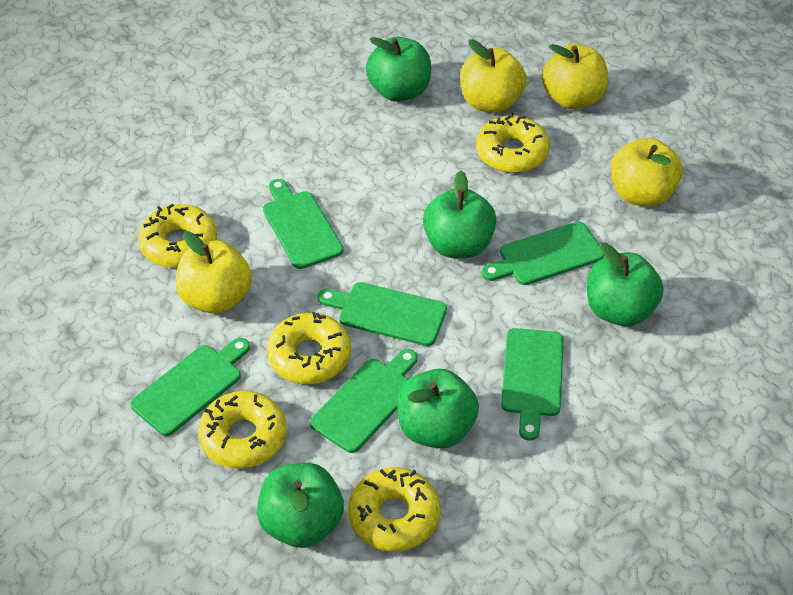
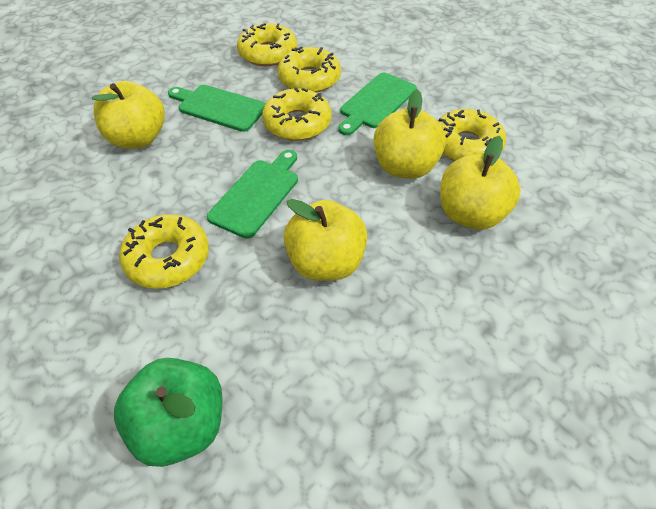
green apple: 5 -> 1
green cutting board: 6 -> 3

